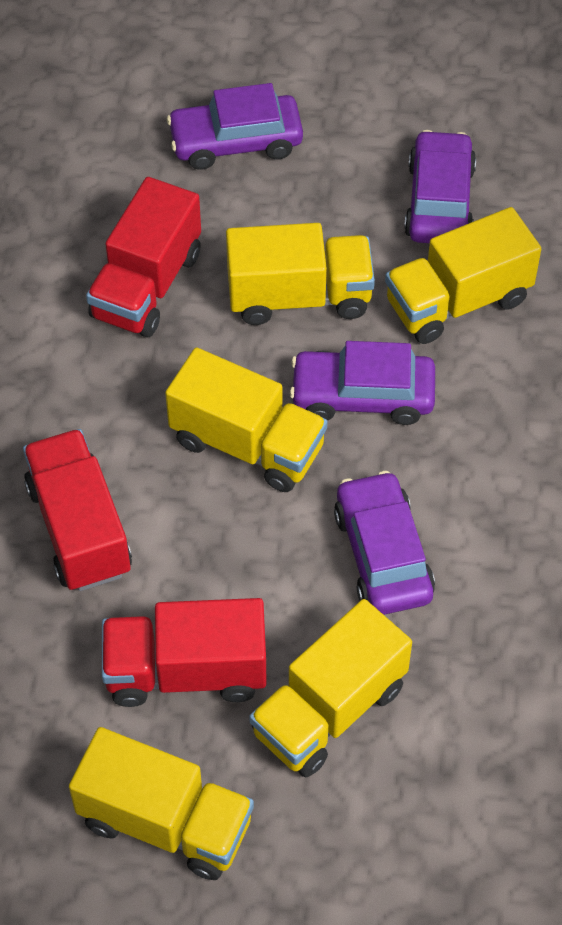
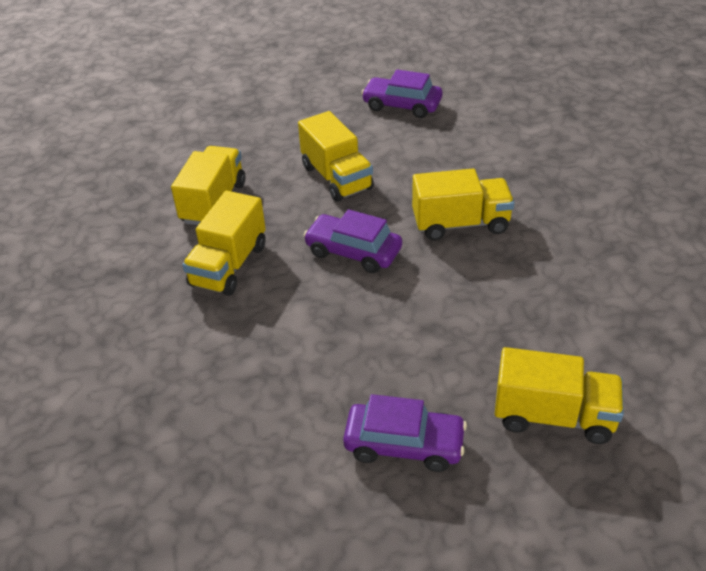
purple car: 4 -> 3
red truck: 3 -> 0

